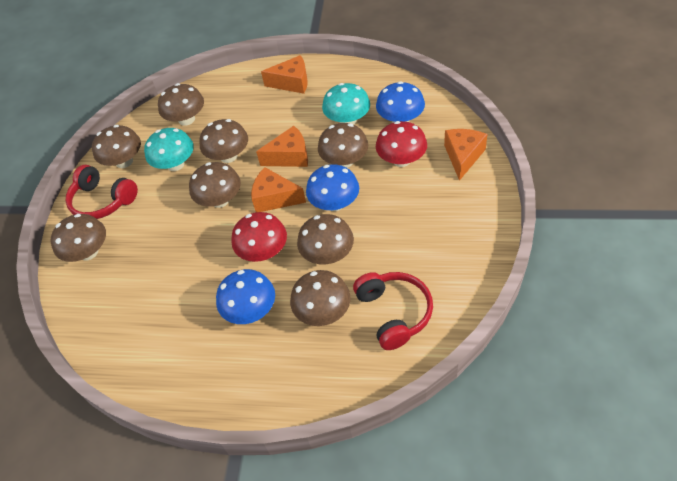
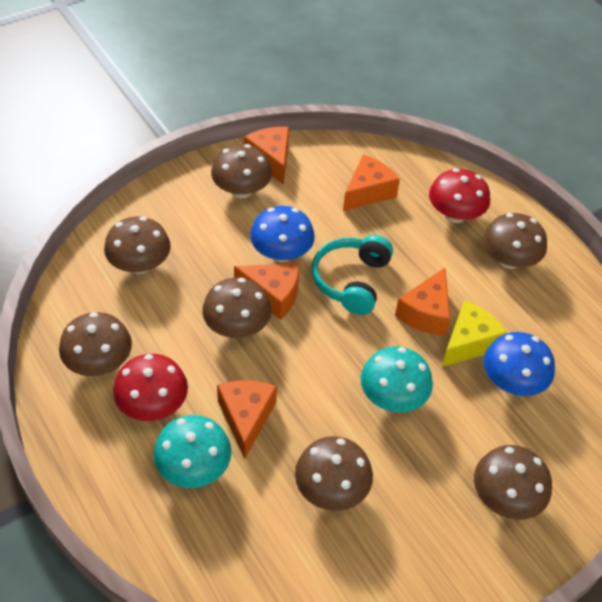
blue mushroom: 3 -> 2
brown mushroom: 8 -> 7
orange cheese: 4 -> 5
red headphones: 2 -> 0
turquoise headphones: 0 -> 1
yellow cheese: 0 -> 1

